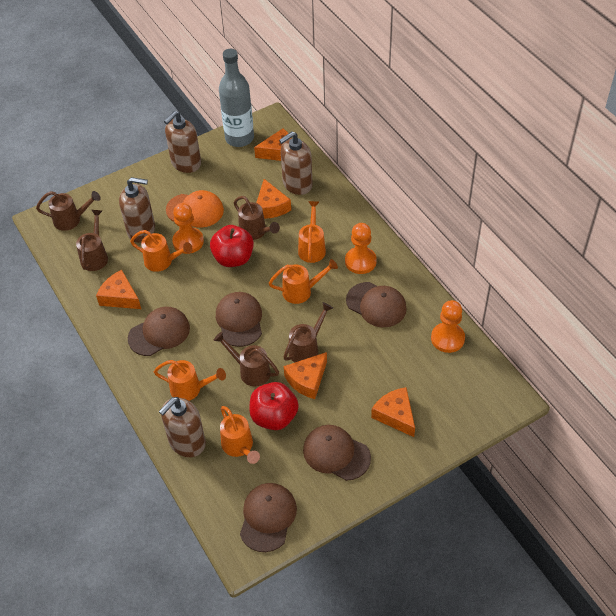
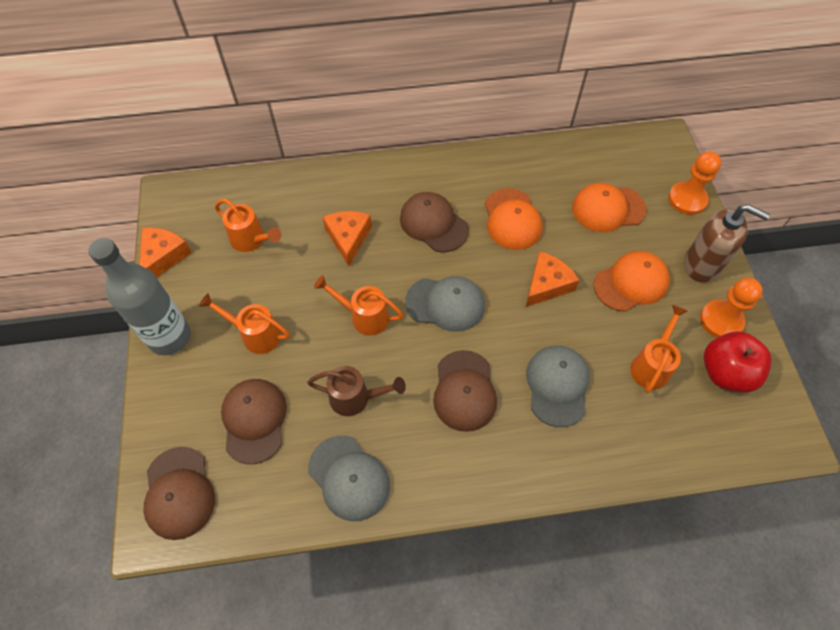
brown cap: 5 -> 4
brown soap dispenser: 4 -> 1
brown watering can: 5 -> 1
grey cap: 0 -> 3
orange cap: 1 -> 3
orange cheese: 5 -> 3
orange pawn: 3 -> 2
orange watering can: 5 -> 4
red apple: 2 -> 1

